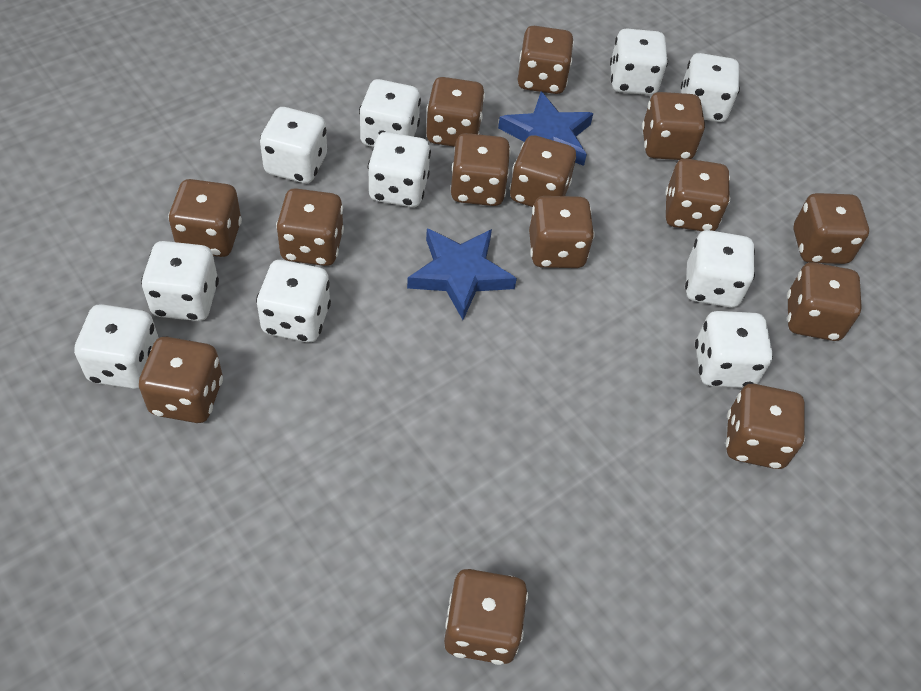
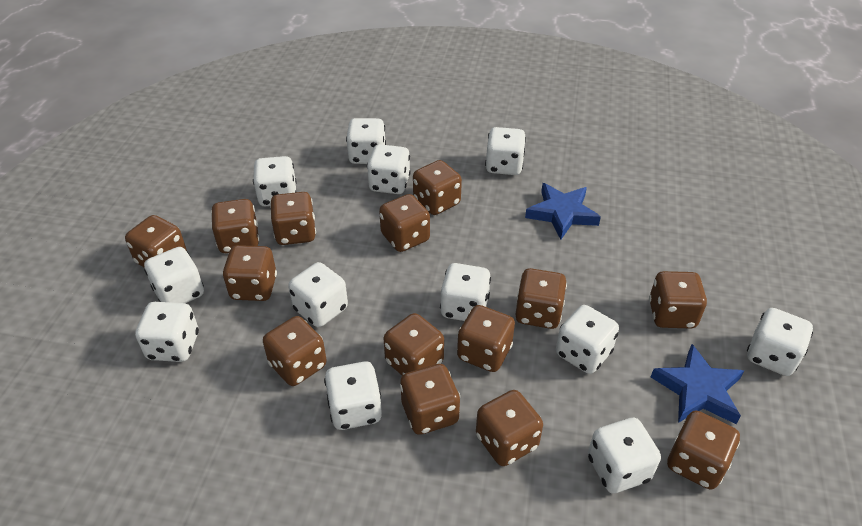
white dice: 10 -> 12

